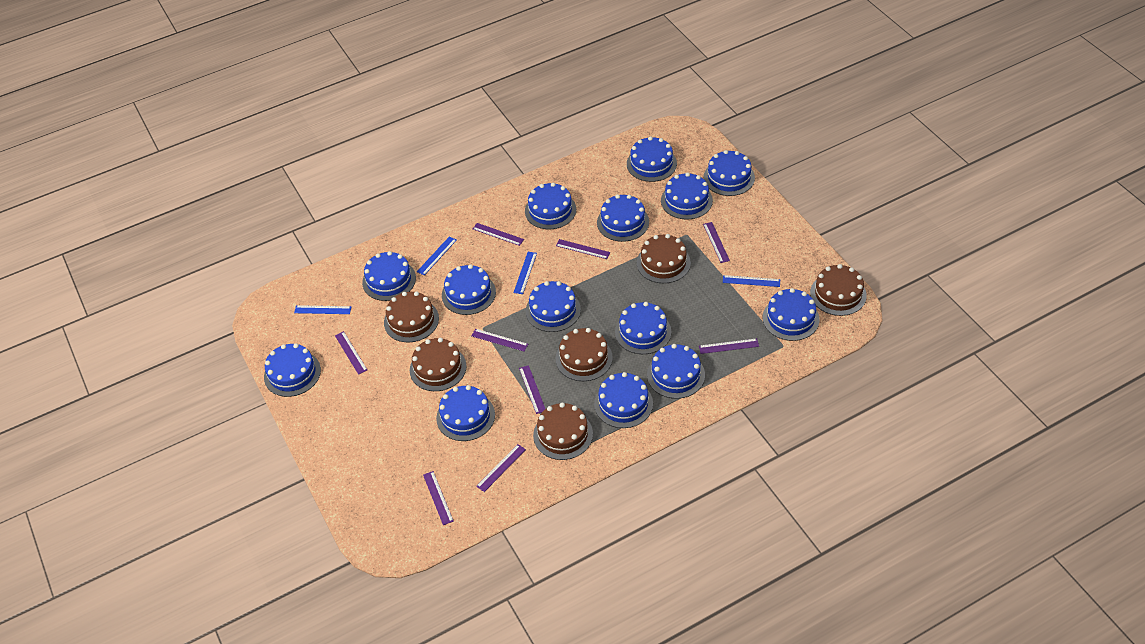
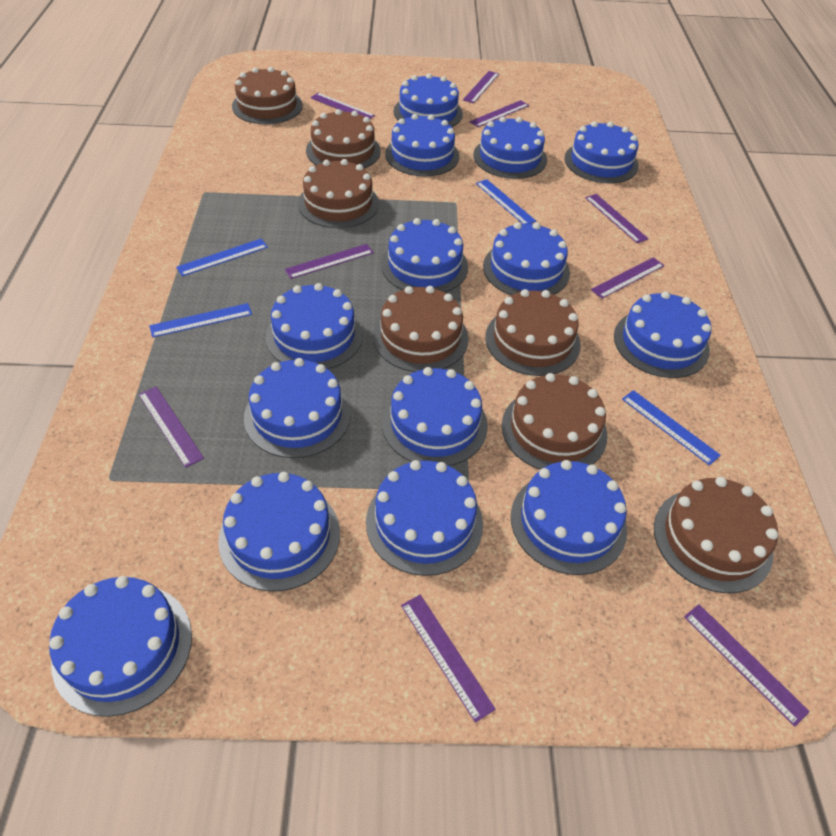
brown cake: 6 -> 7

